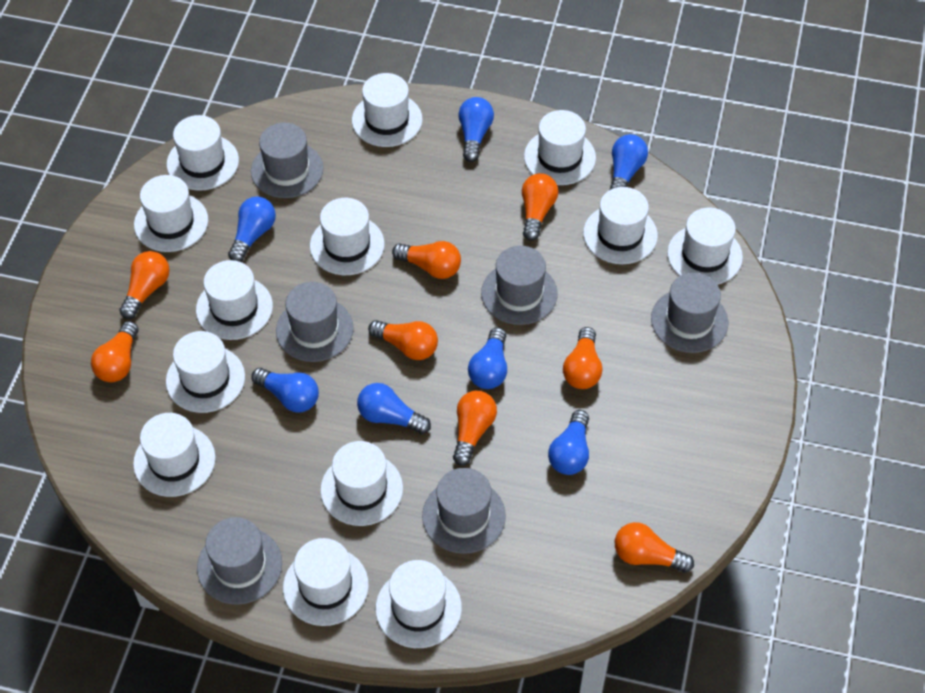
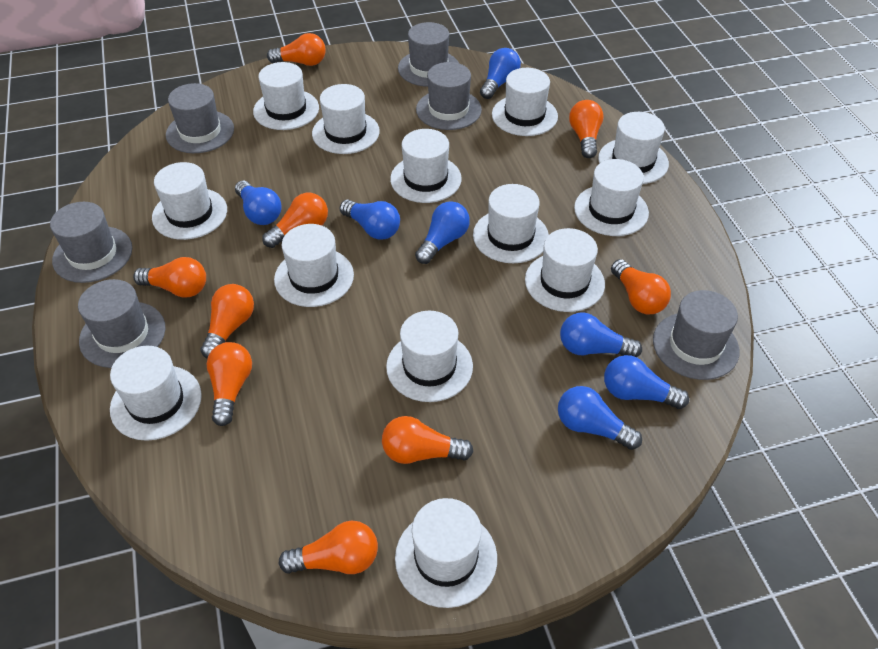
orange light bulb: 8 -> 9

